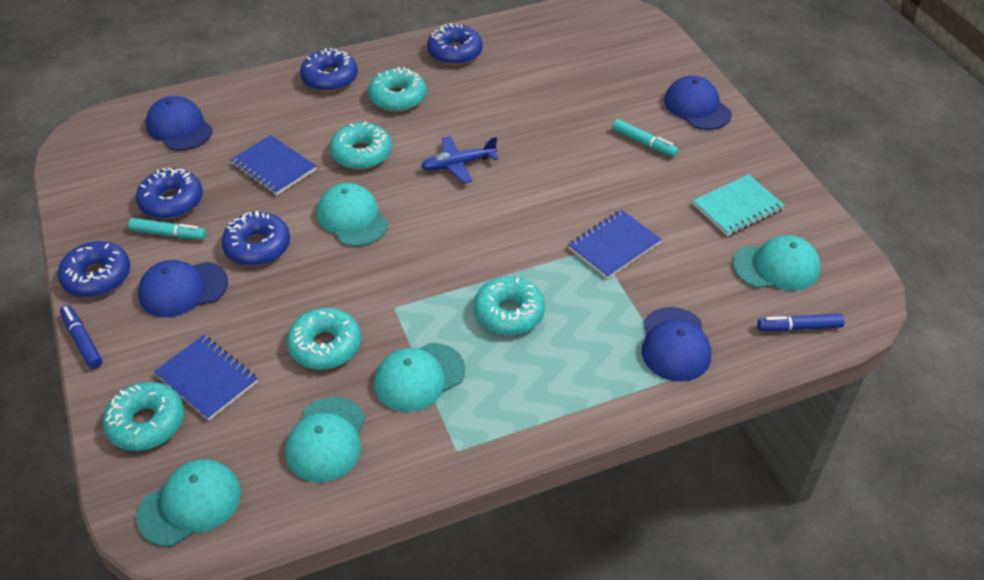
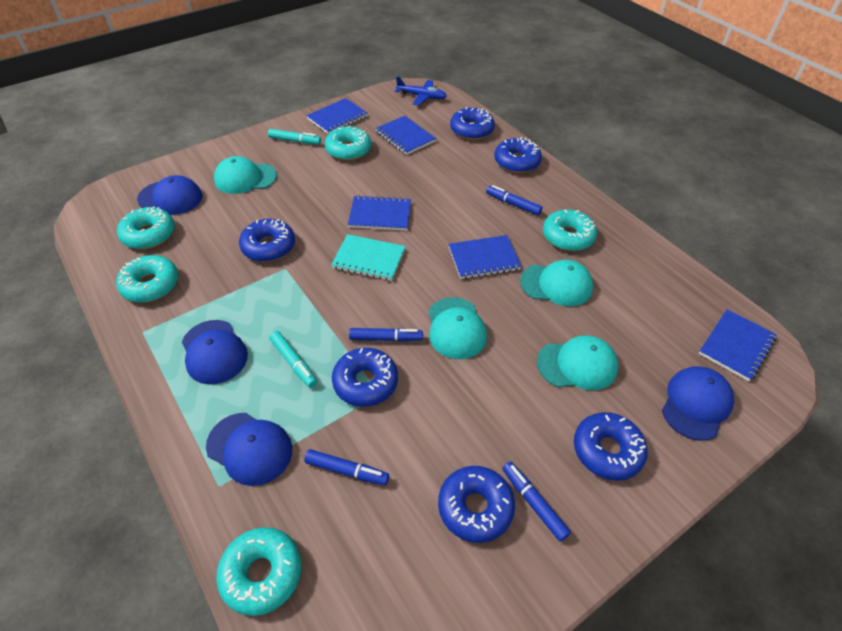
blue donut: 5 -> 6
blue marker: 2 -> 4
blue notebook: 3 -> 5
turquoise cap: 5 -> 4

